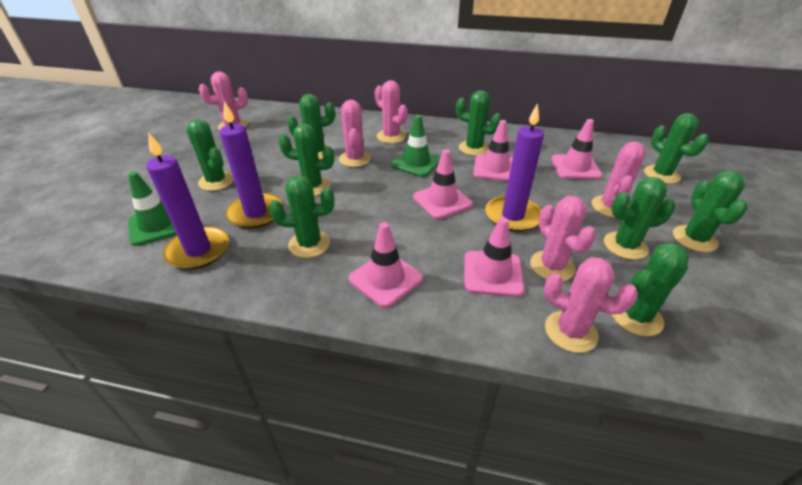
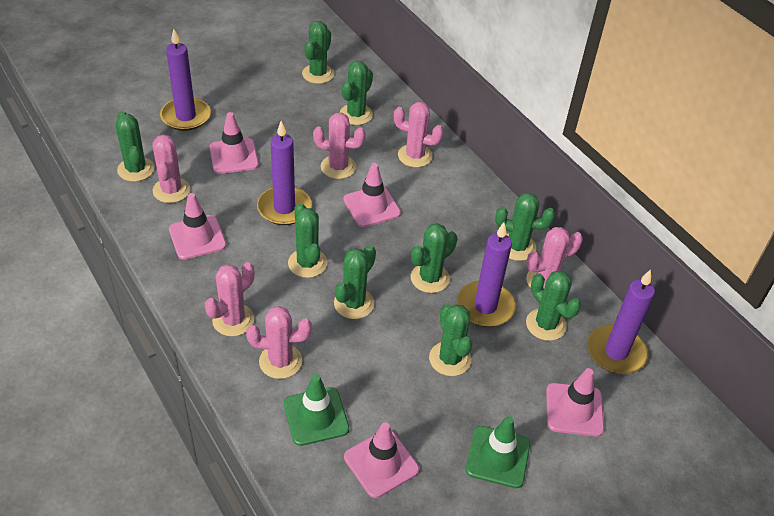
purple candle: 3 -> 4

